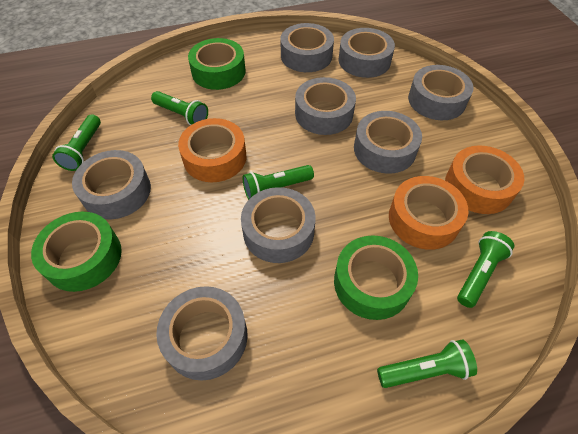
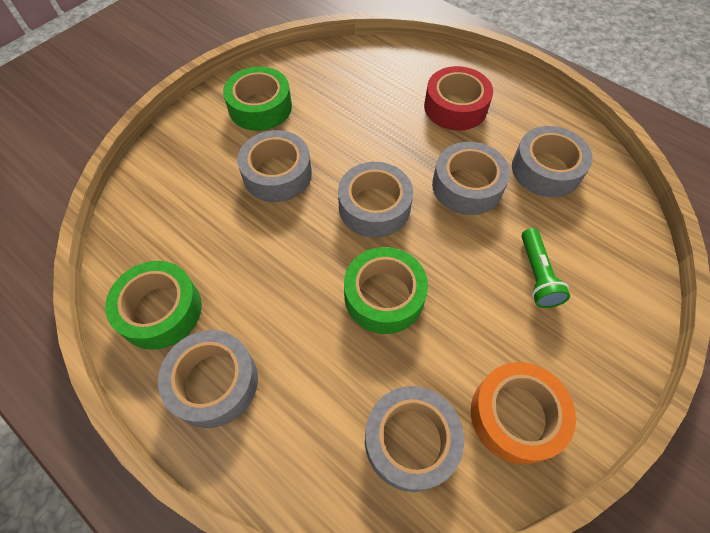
green flashlight: 5 -> 1
grey tape: 8 -> 6
orange tape: 3 -> 1
red tape: 0 -> 1

